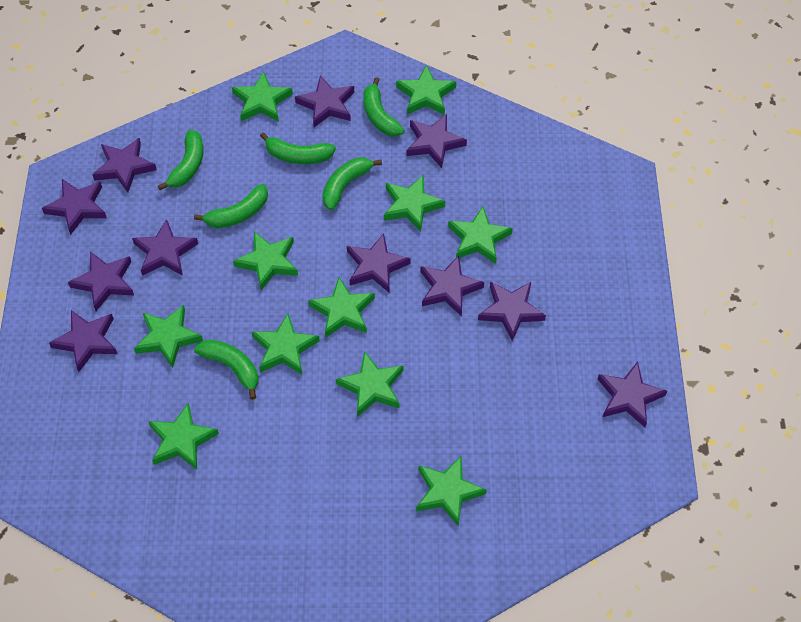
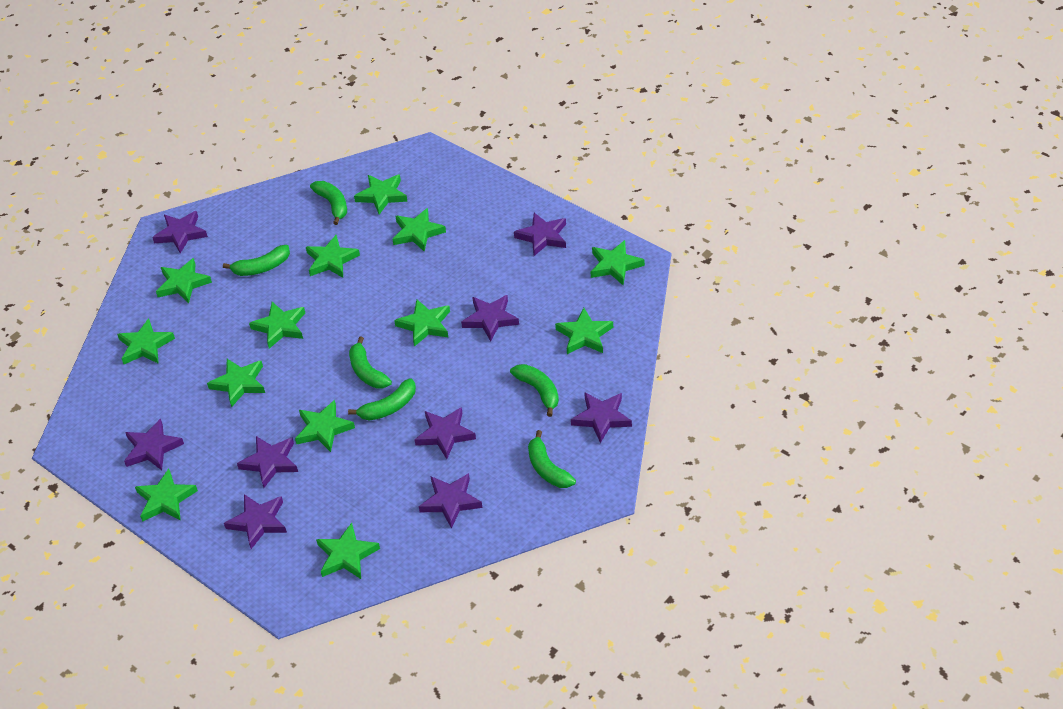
green star: 11 -> 13
purple star: 11 -> 9

